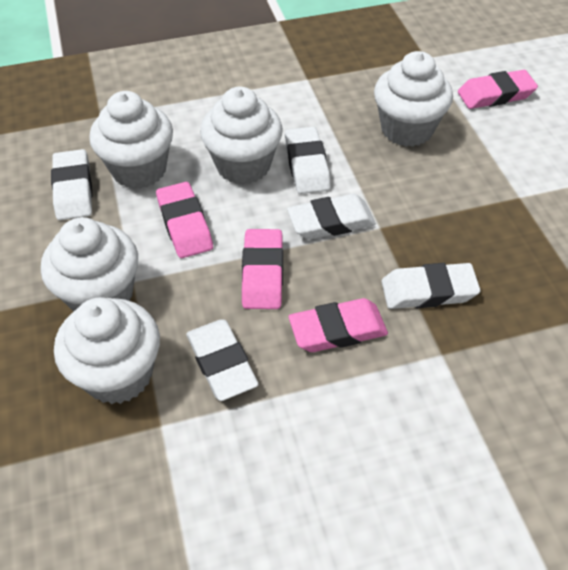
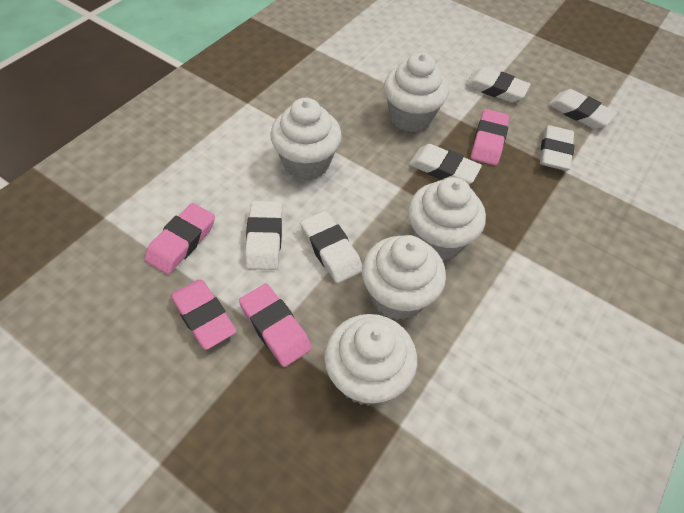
white eraser: 5 -> 6

